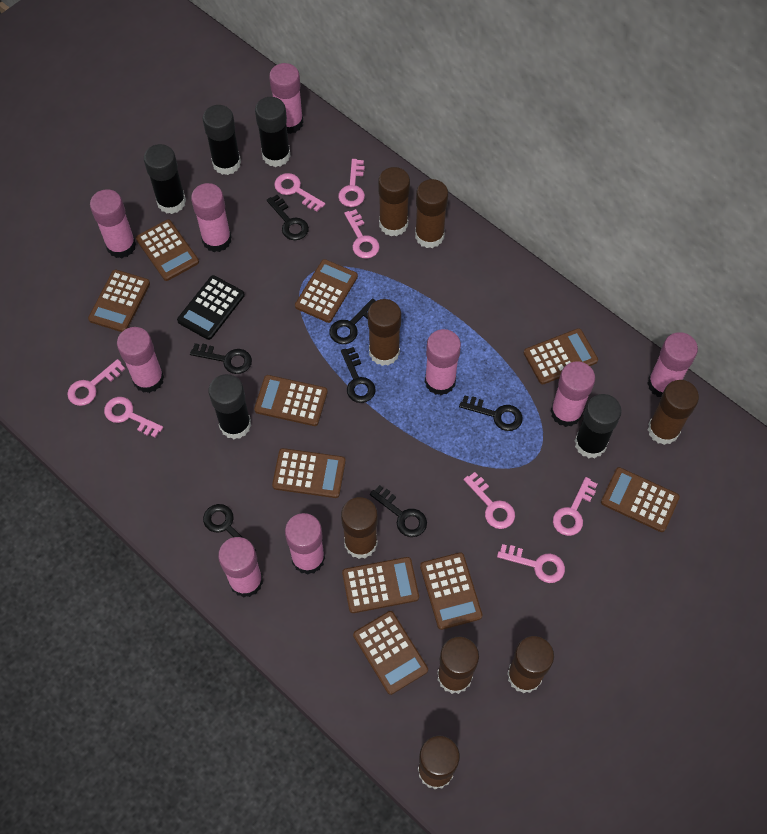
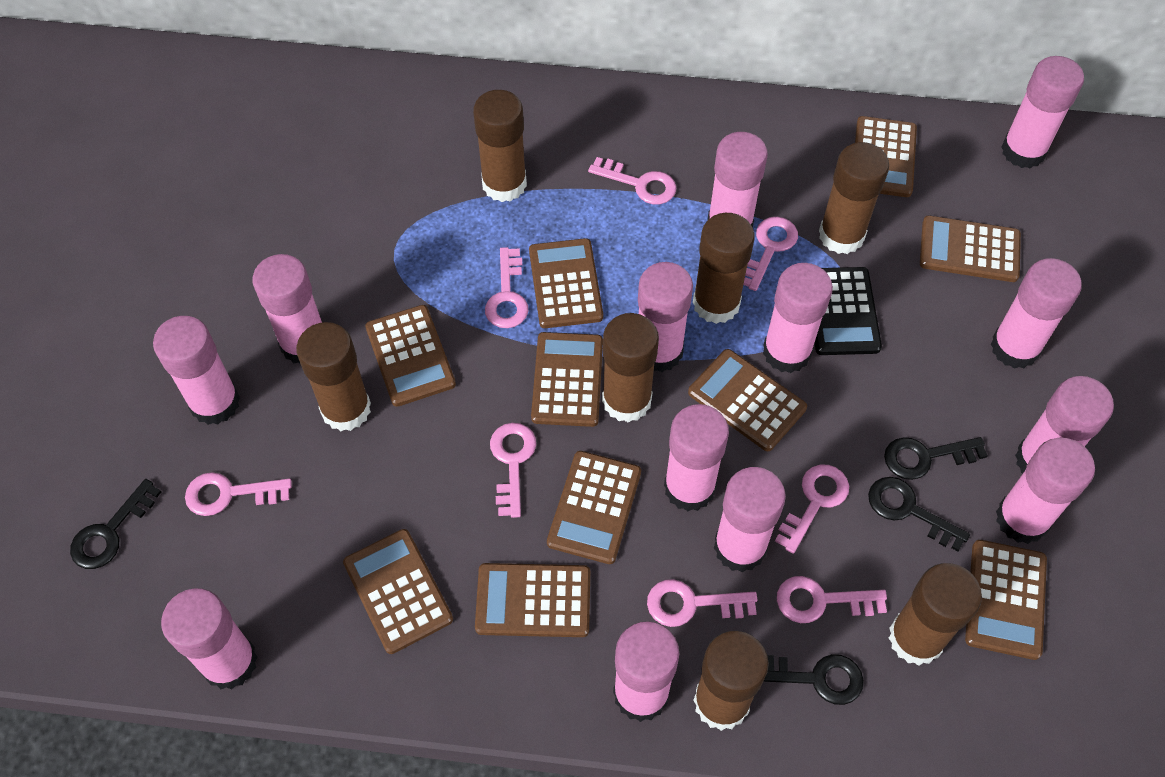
black glue stick: 5 -> 0
black key: 7 -> 4
brown glue stick: 8 -> 7
pink glue stick: 9 -> 13

